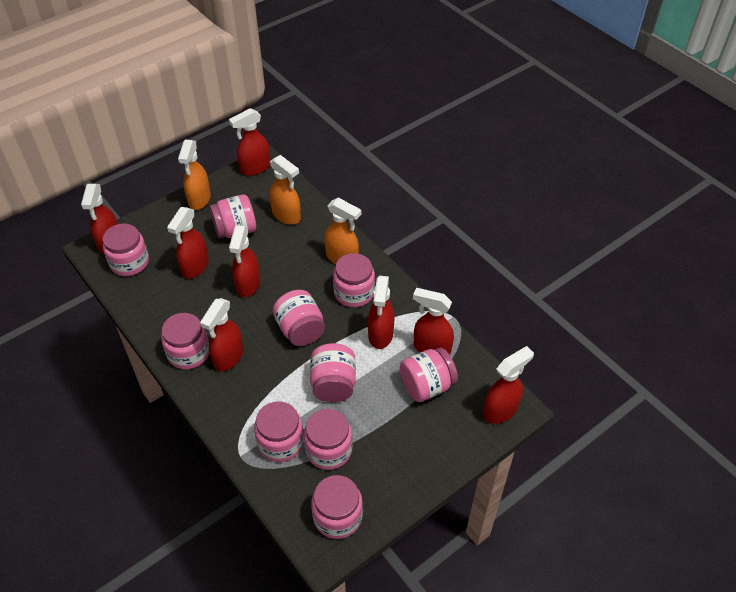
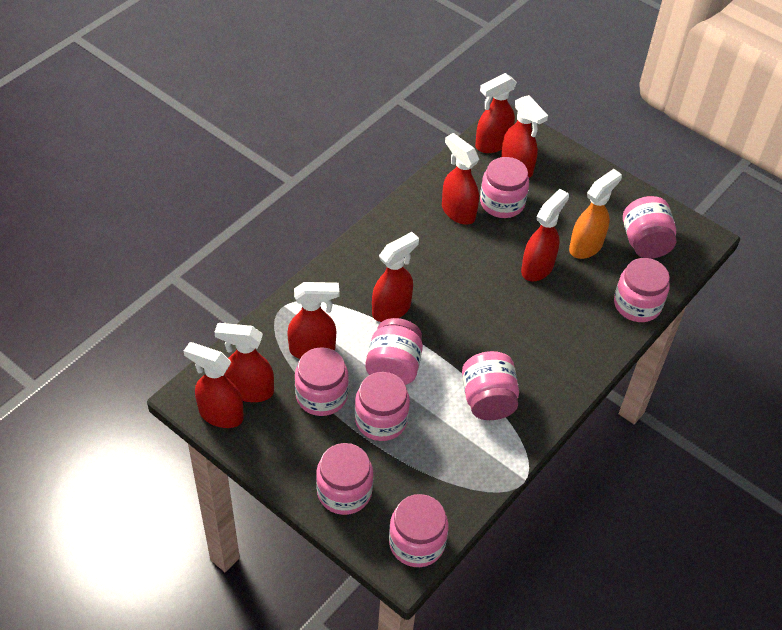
orange spray bottle: 3 -> 1
pink jar: 10 -> 9

